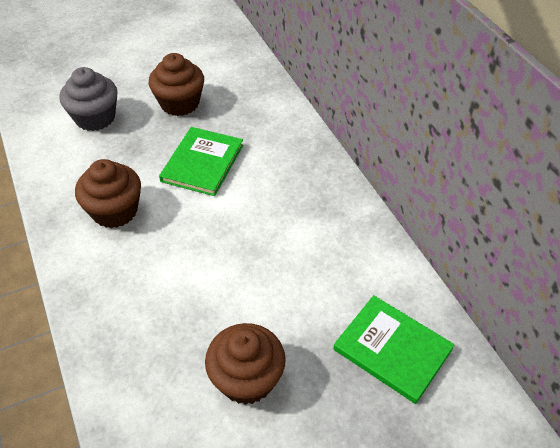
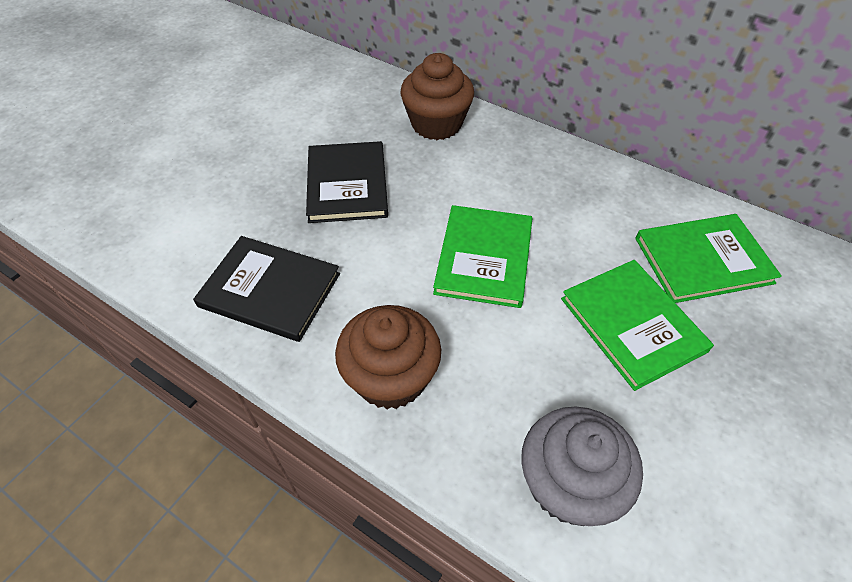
black book: 0 -> 2
brown cupcake: 3 -> 2
green book: 2 -> 3

